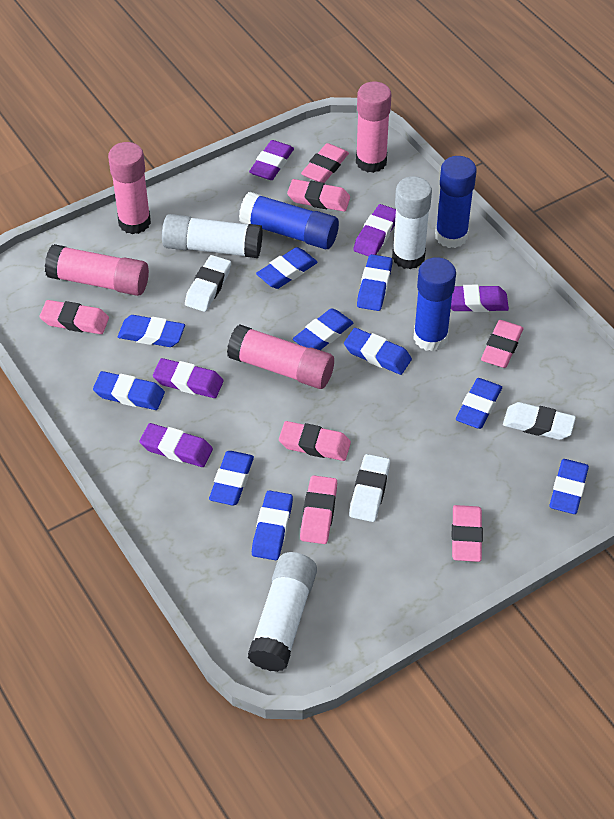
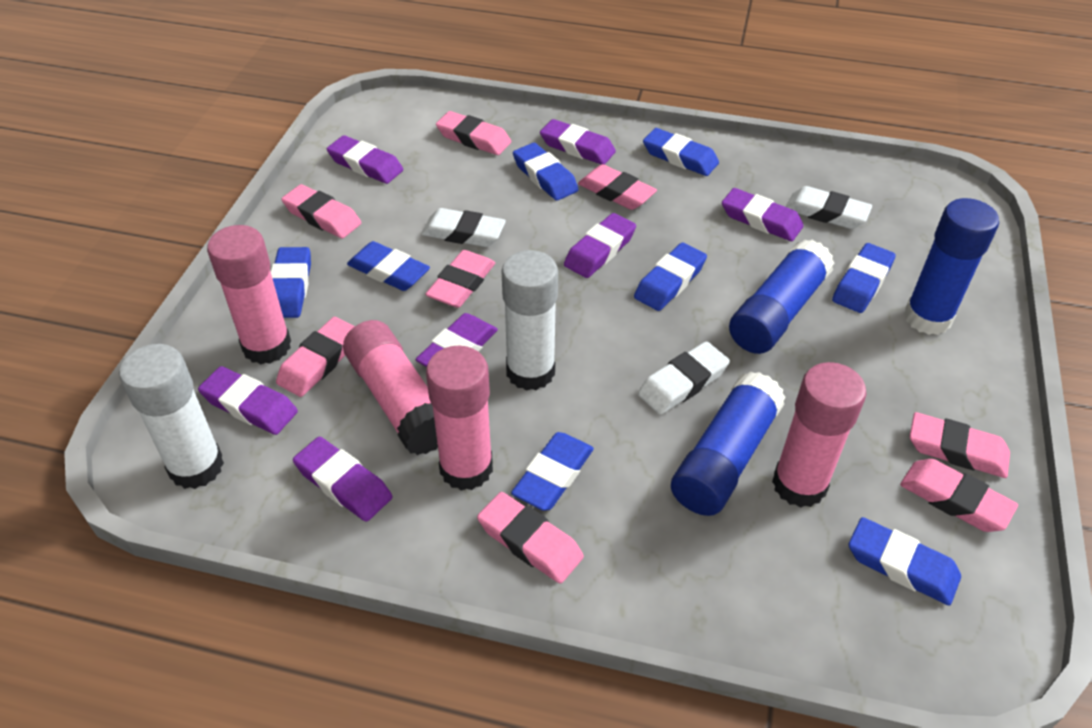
blue eraser: 10 -> 8
pink eraser: 7 -> 8
purple eraser: 5 -> 7
white glue stick: 3 -> 2

